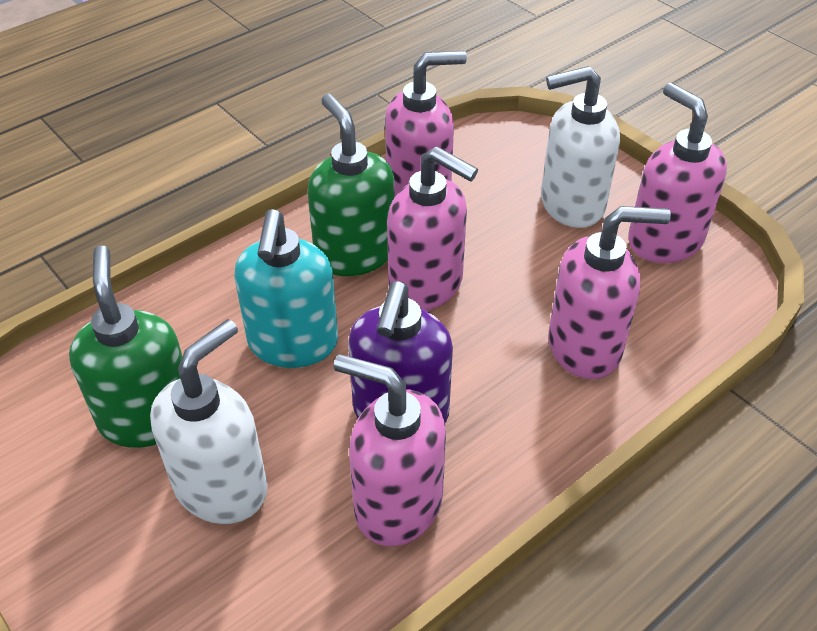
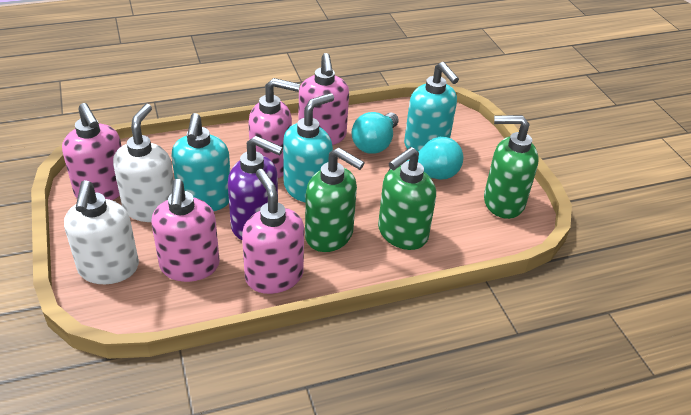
green soap dispenser: 2 -> 3
turquoise light bulb: 0 -> 2
turquoise soap dispenser: 1 -> 3

